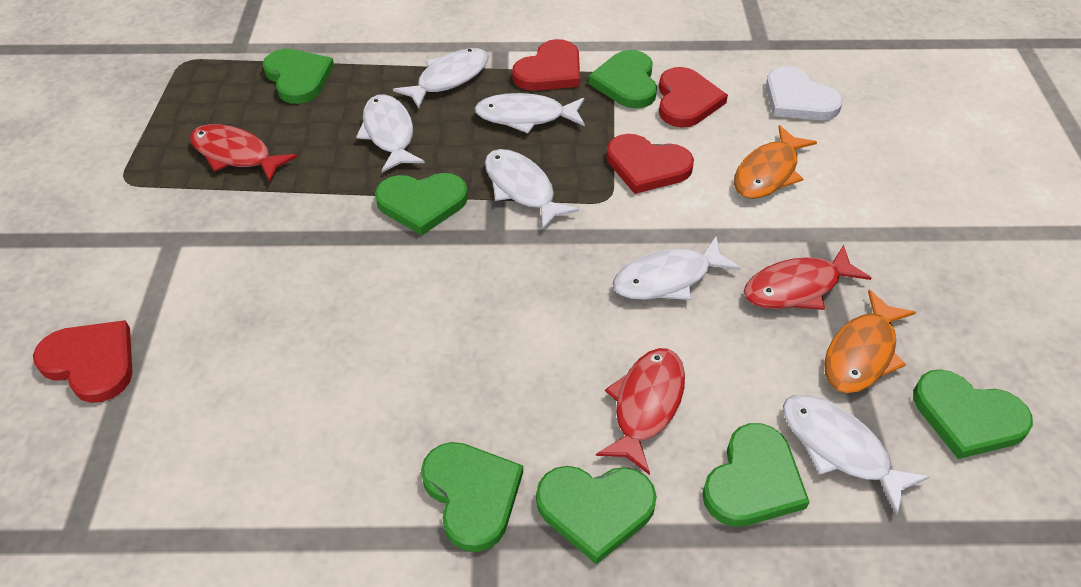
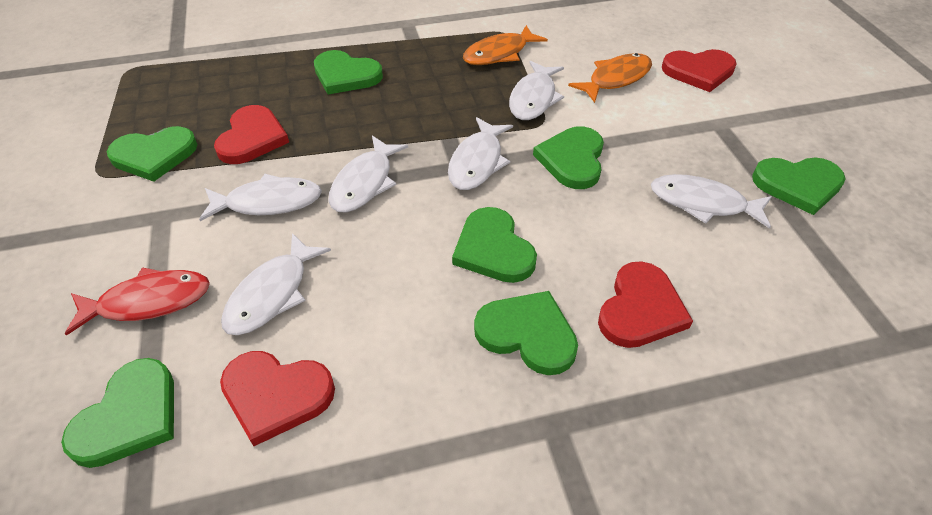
red fish: 3 -> 1
white heart: 1 -> 0

